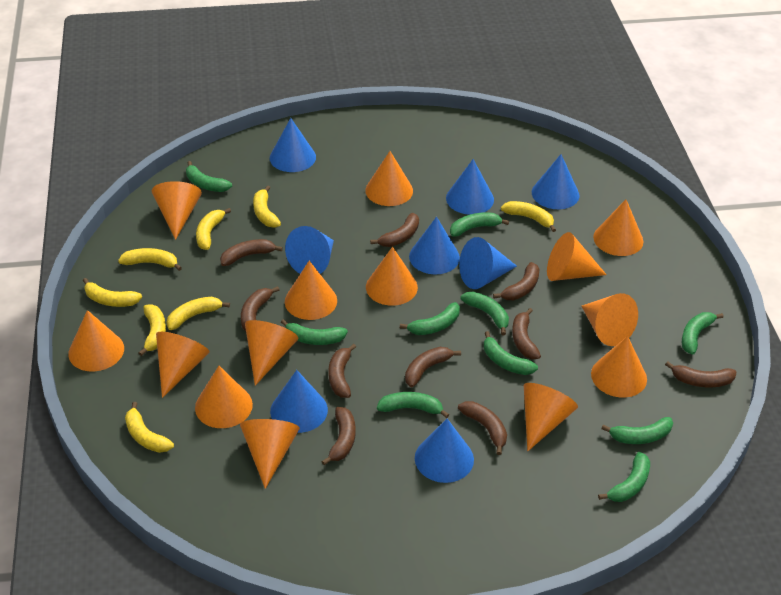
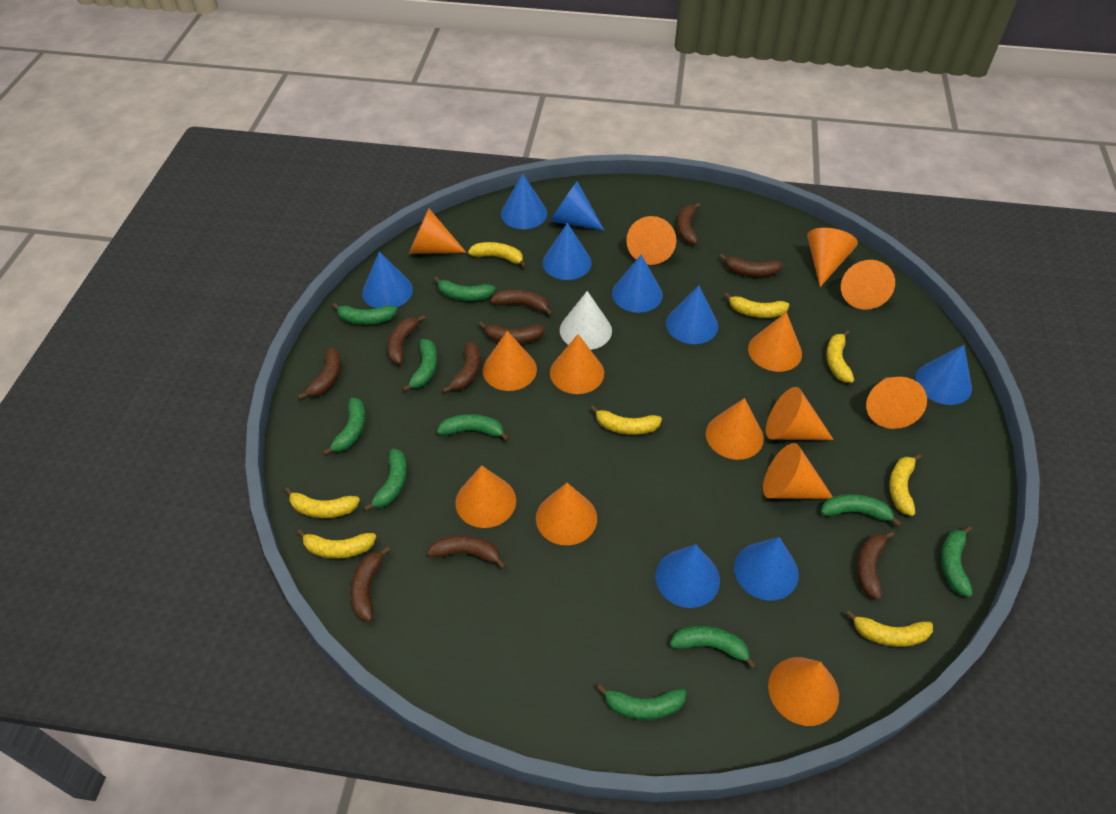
blue cone: 8 -> 9
white cone: 0 -> 1

